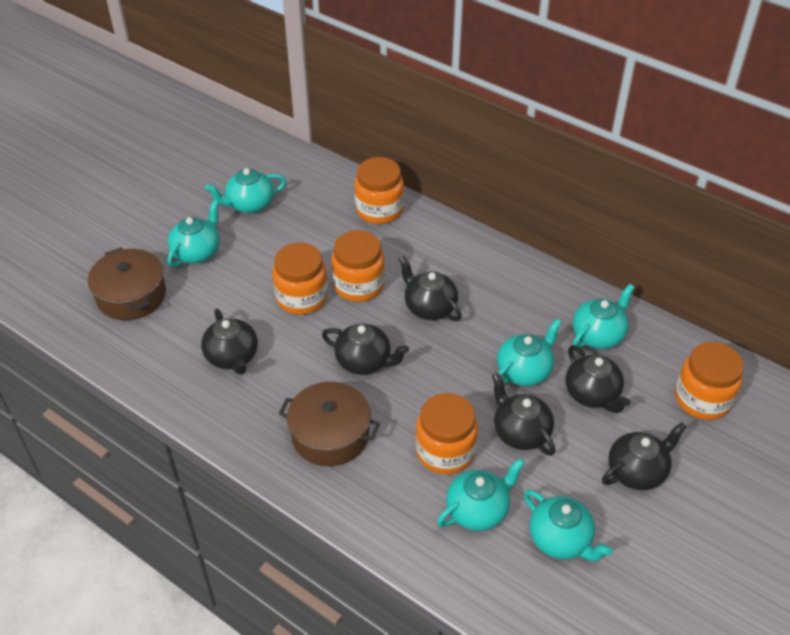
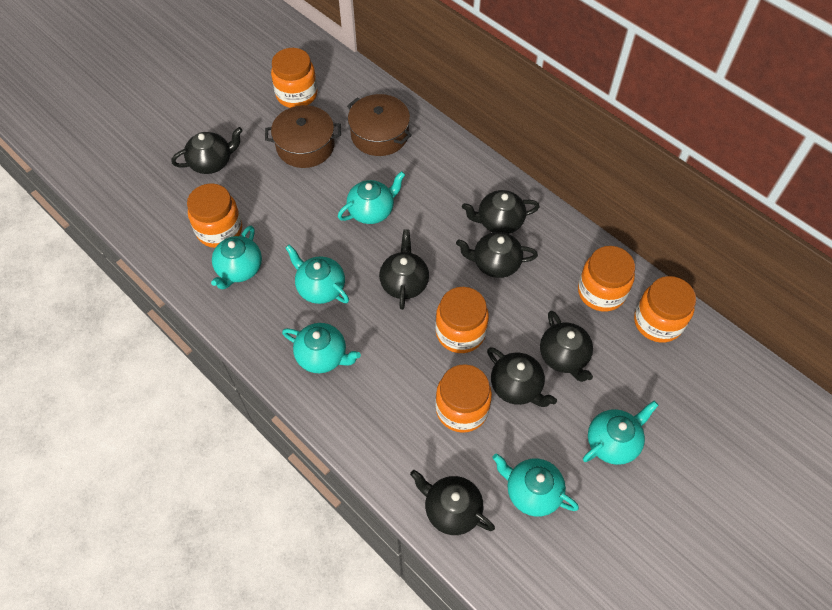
black teapot: 6 -> 7
orange jar: 5 -> 6

